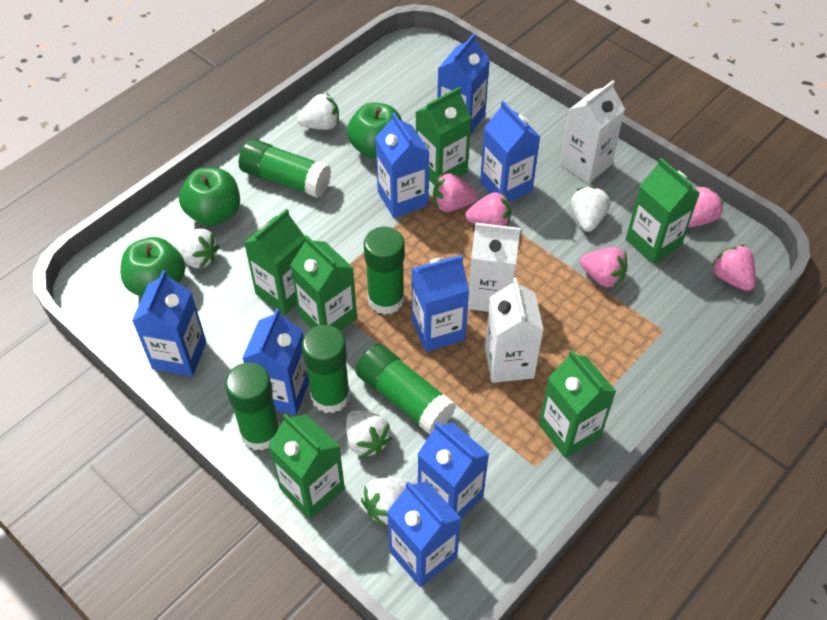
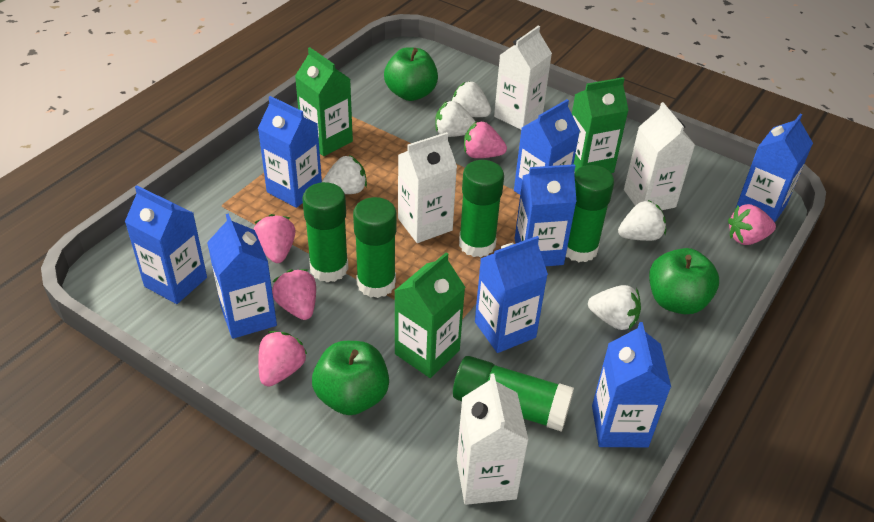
green carton: 6 -> 3
white carton: 3 -> 4

